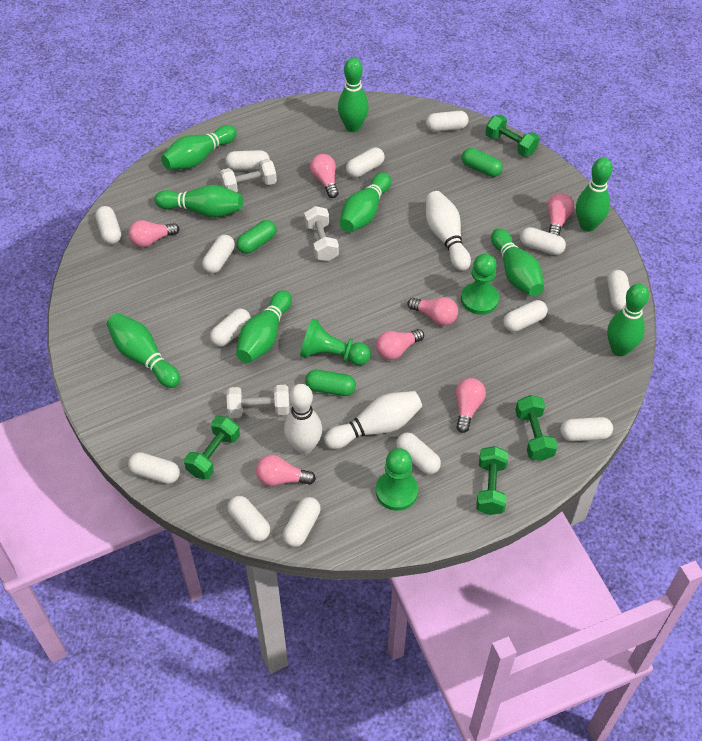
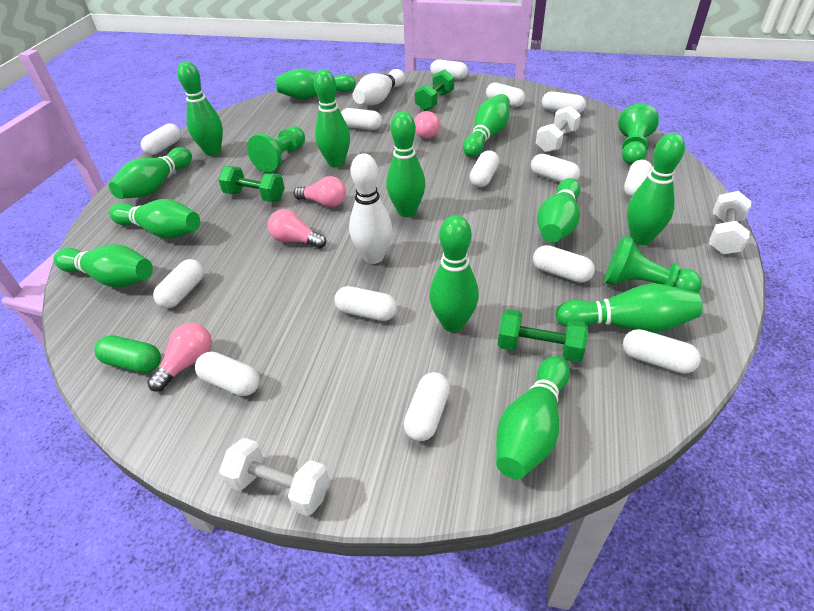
green bowling pin: 9 -> 13
green capsule: 3 -> 1
green dumbbell: 4 -> 3
pink light bulb: 7 -> 4
white bowling pin: 3 -> 2

